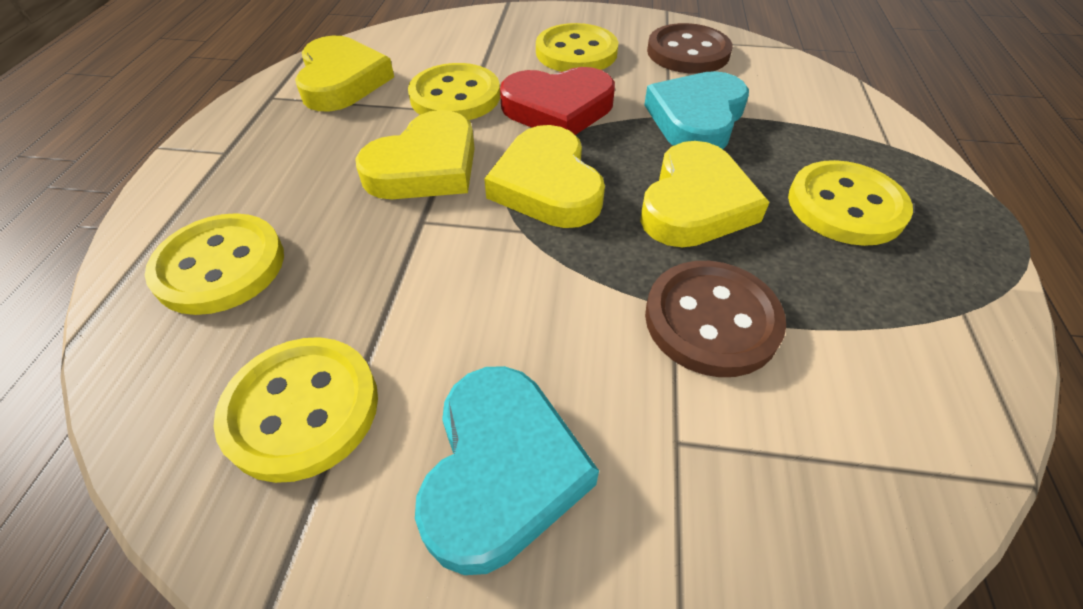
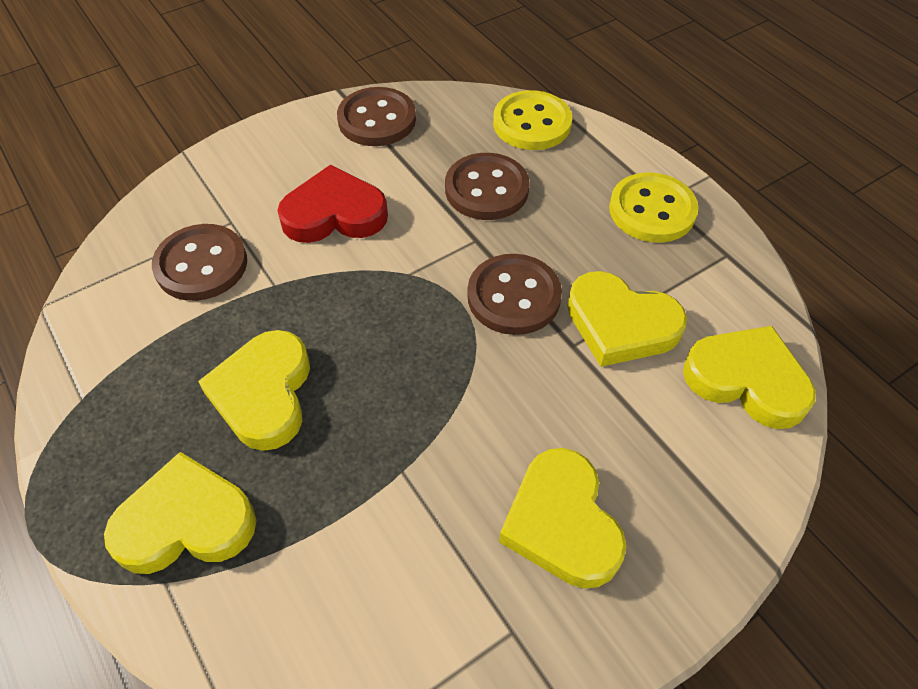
brown button: 2 -> 4
turquoise heart: 2 -> 0
yellow button: 5 -> 2
yellow heart: 4 -> 5

